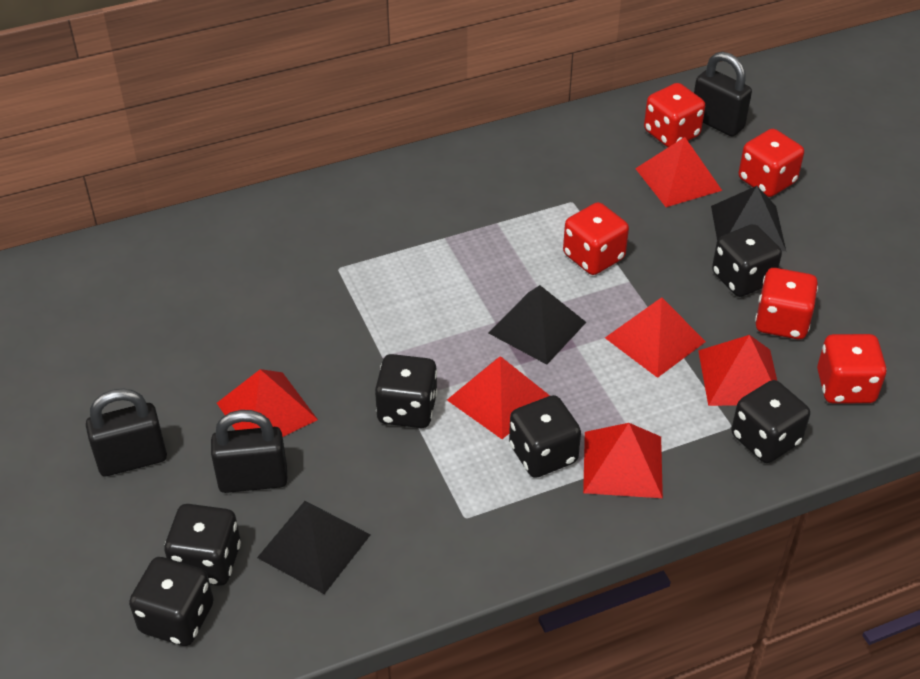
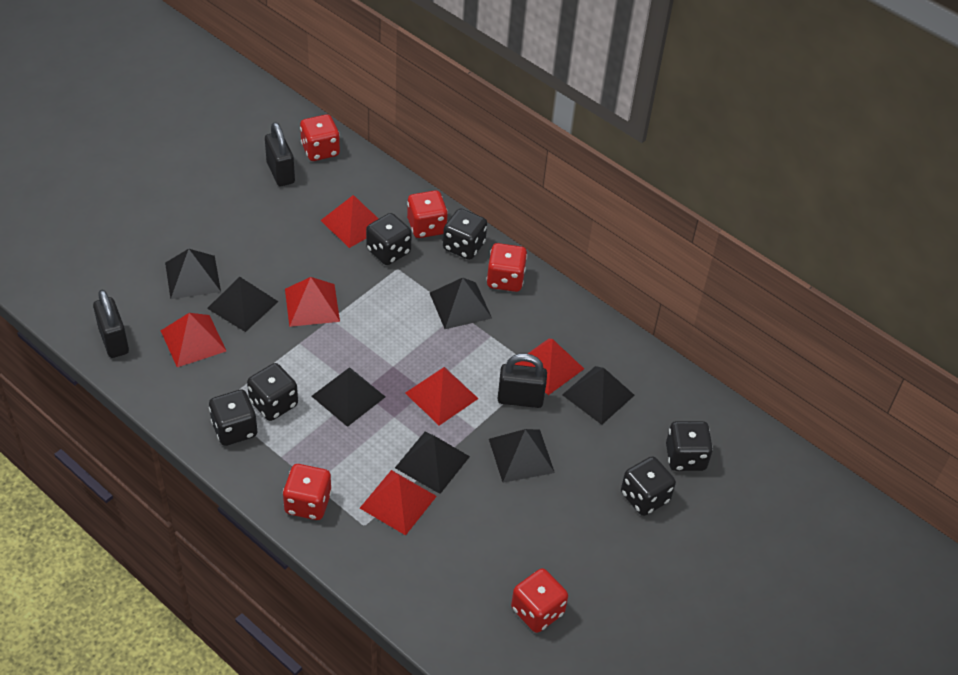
black pyramid: 3 -> 7

